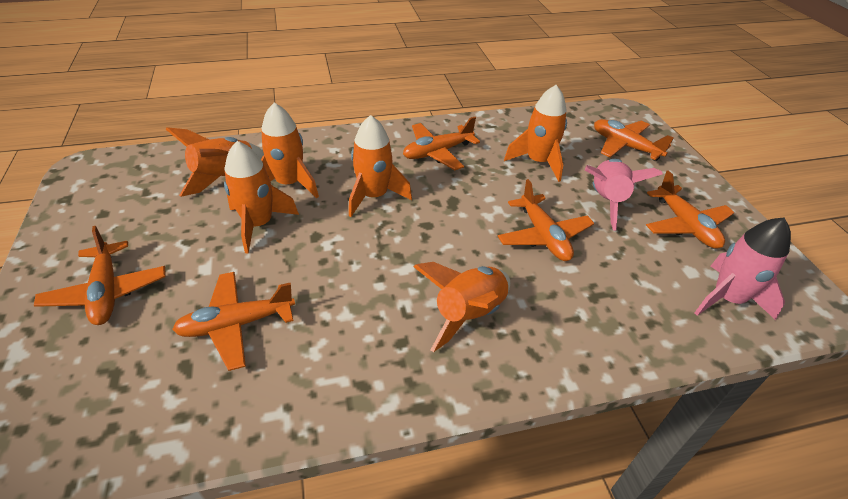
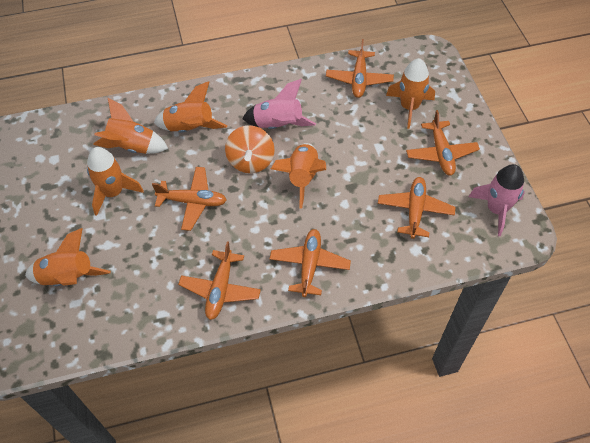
orange spinning top: 0 -> 1

